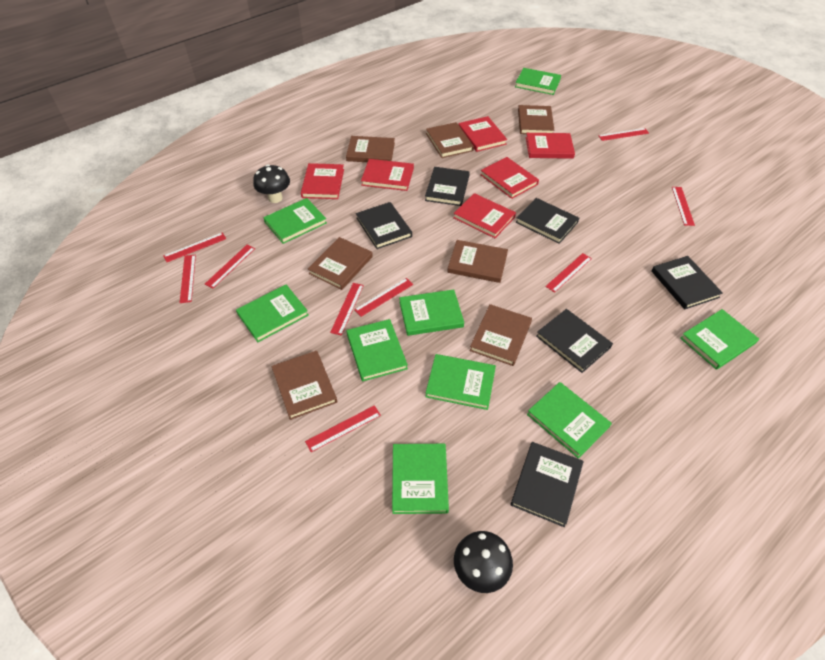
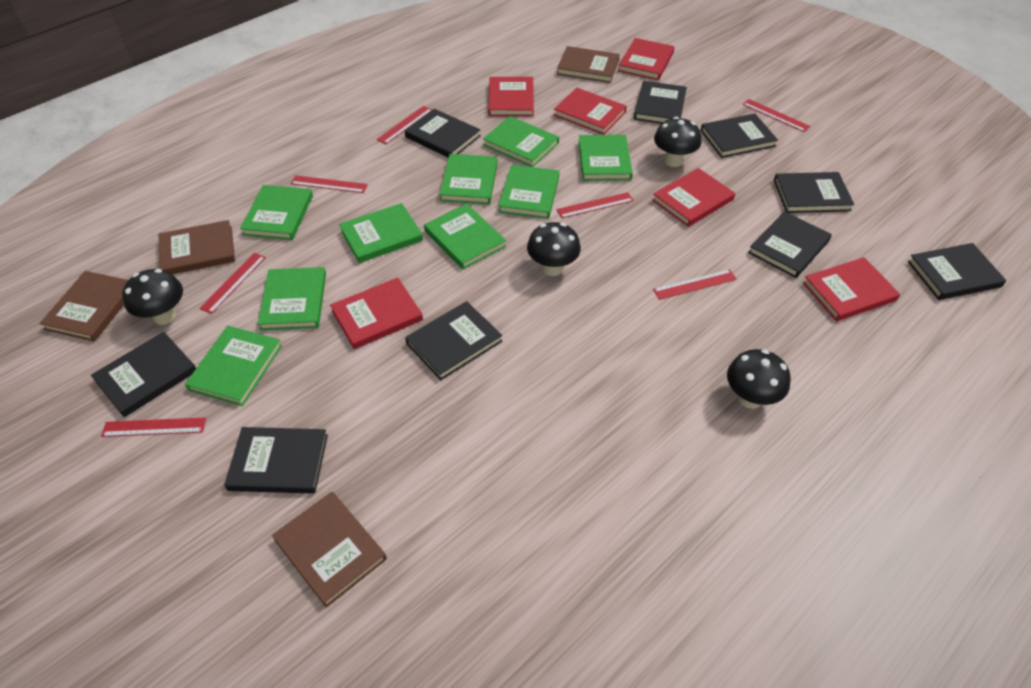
black book: 6 -> 9
black mushroom: 2 -> 4
brown book: 7 -> 4
red ruler: 9 -> 7

